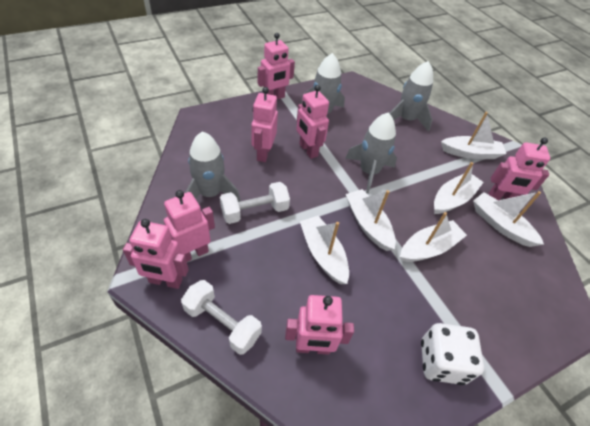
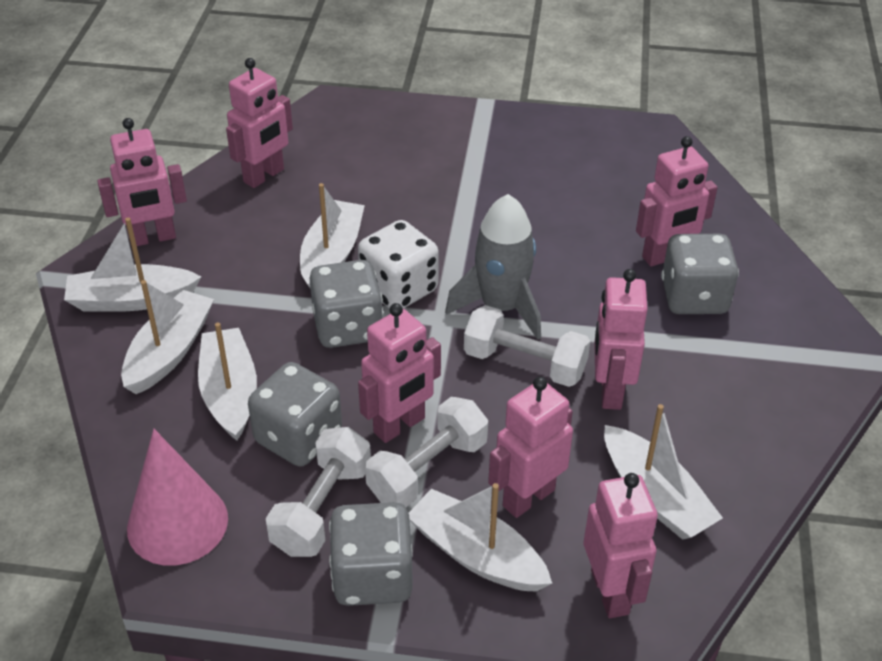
grey dice: 0 -> 4
grey rocket: 4 -> 1
pink cone: 0 -> 1
white dumbbell: 2 -> 3

